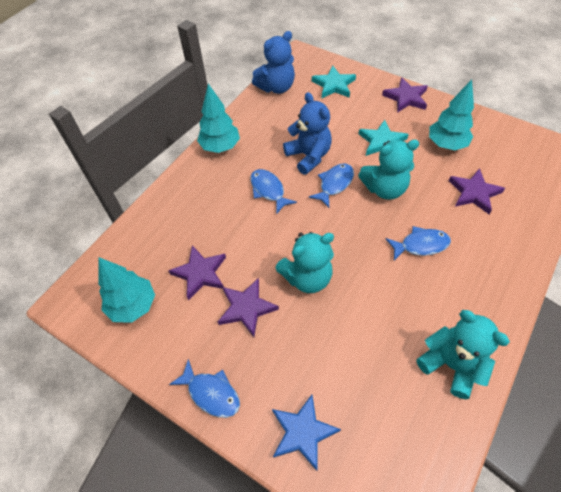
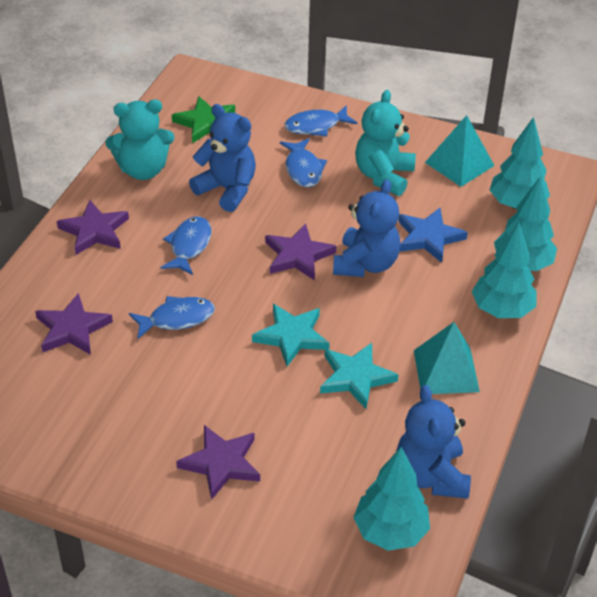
blue teddy bear: 2 -> 3
green star: 0 -> 1
turquoise pyramid: 0 -> 2
turquoise teddy bear: 3 -> 2
turquoise tree: 3 -> 4

